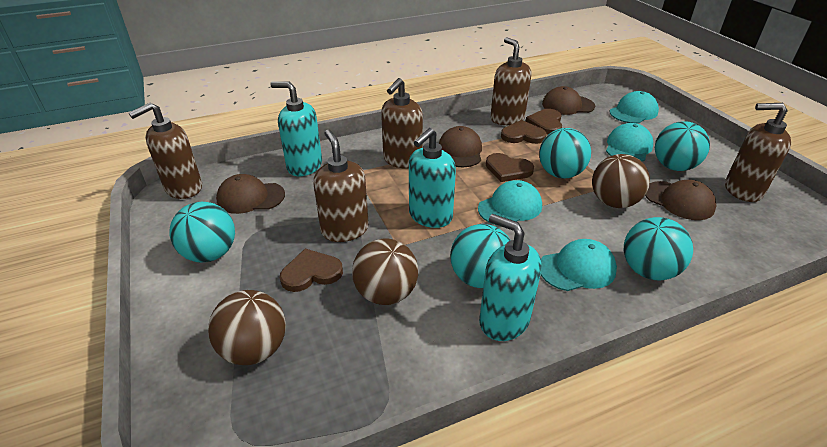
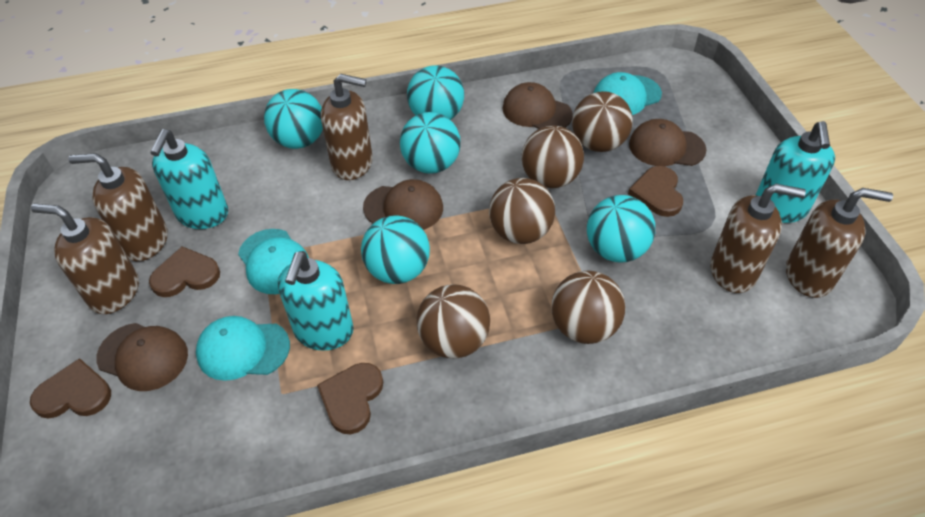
brown ball: 3 -> 5
turquoise cap: 4 -> 3

